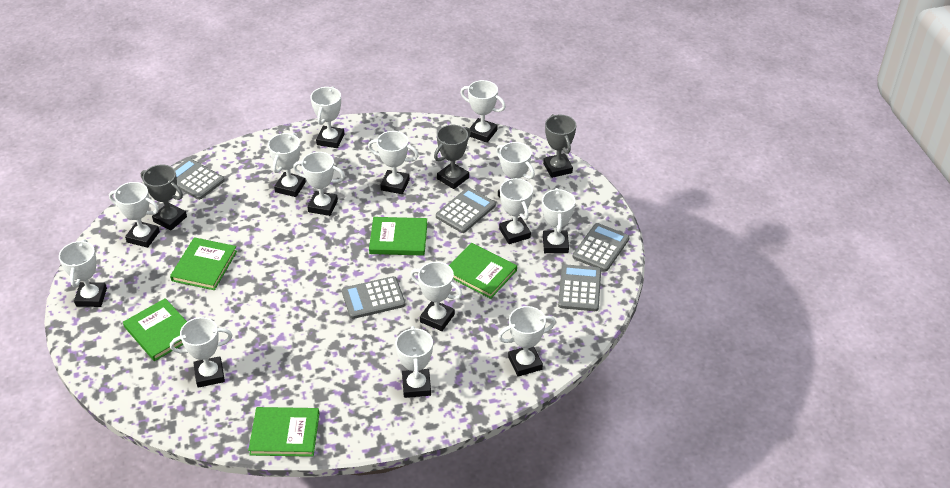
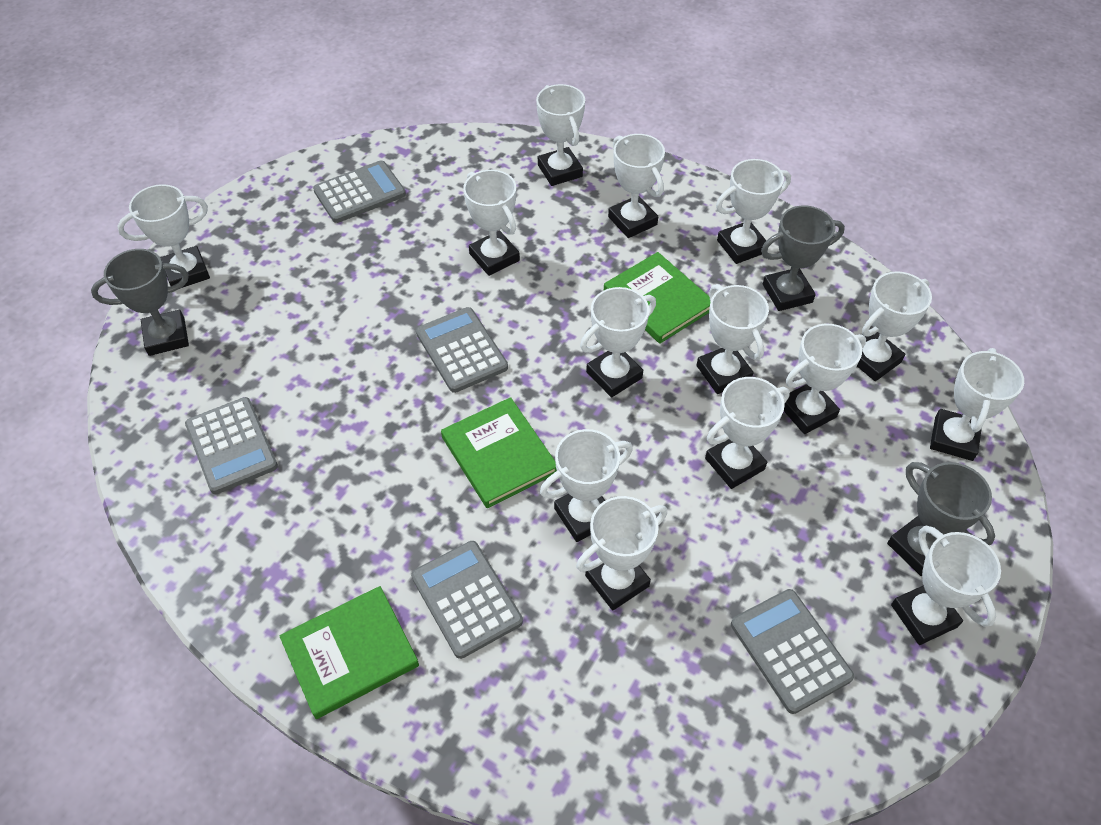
green book: 5 -> 3

